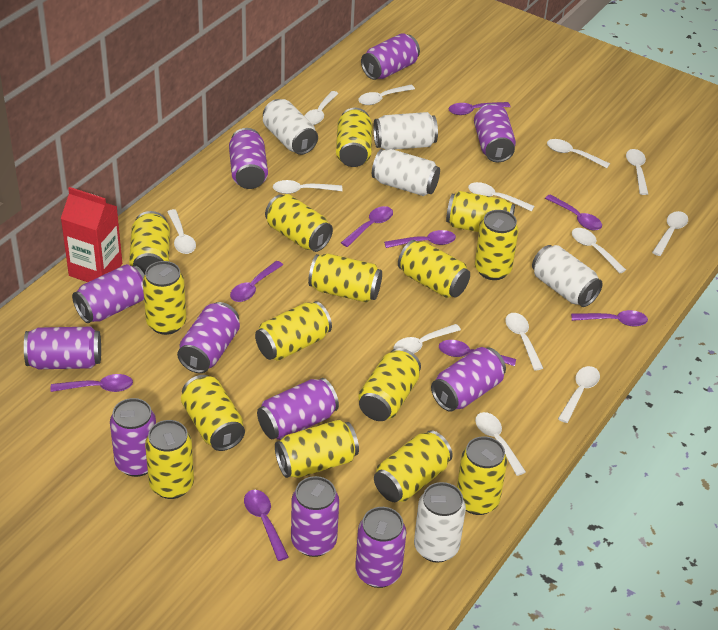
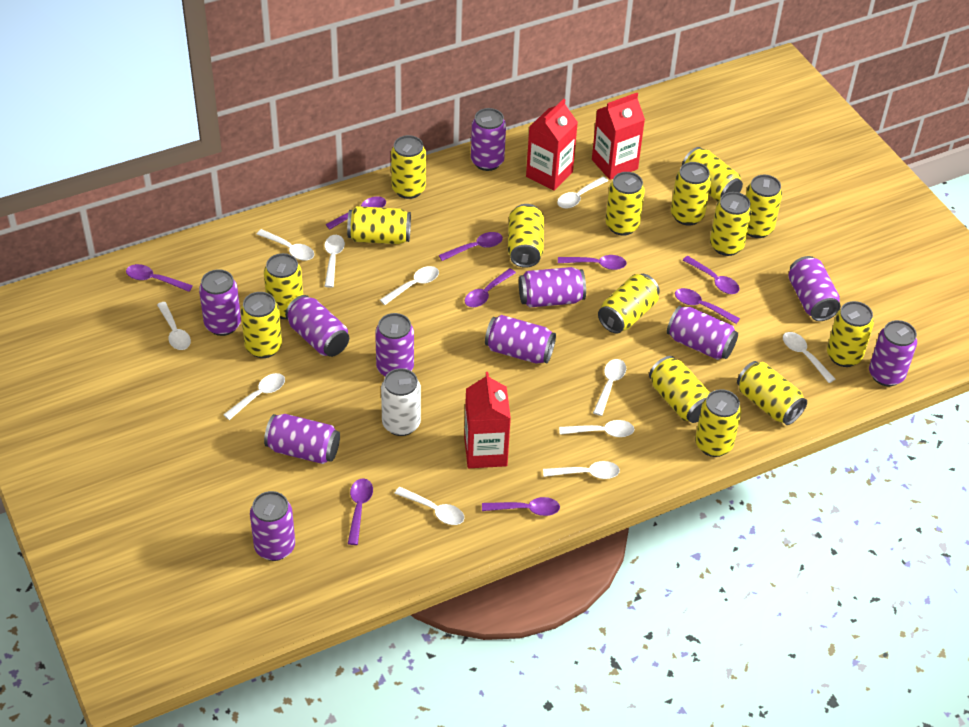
red carton: 1 -> 3
white can: 5 -> 1
white spoon: 13 -> 11

